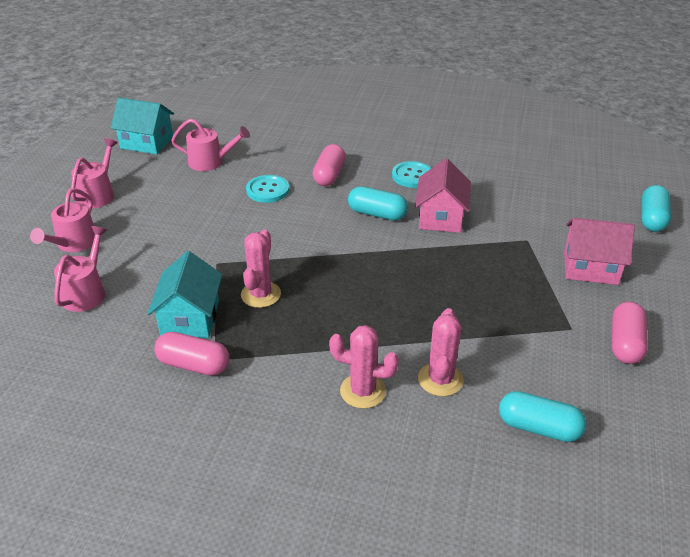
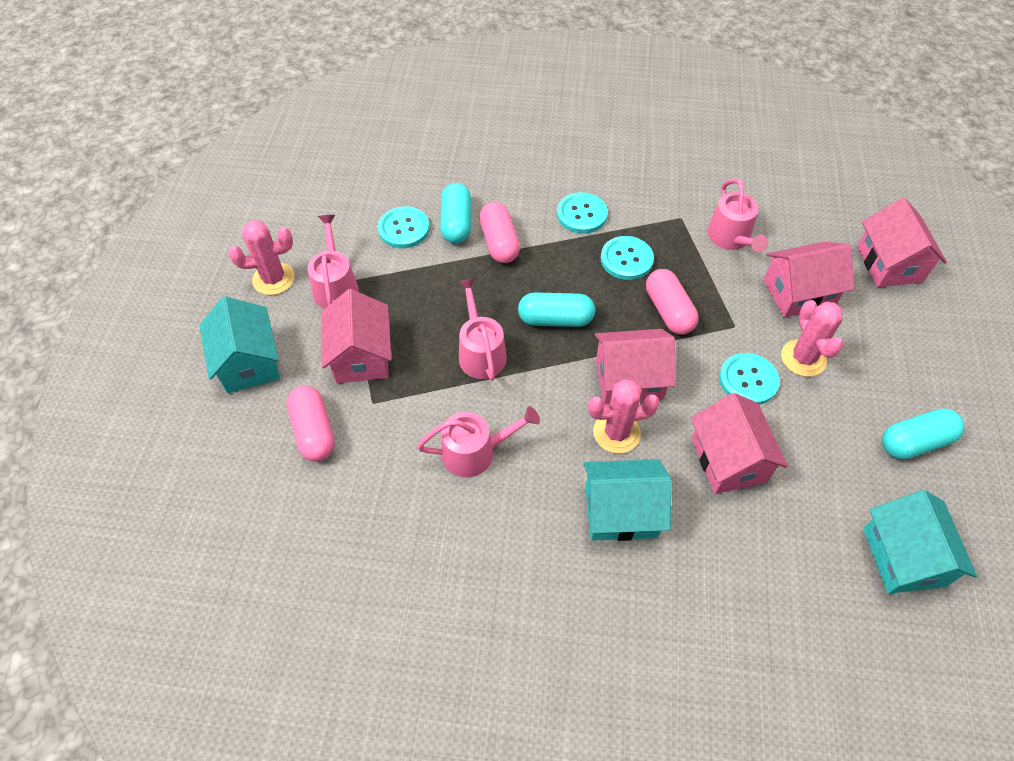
pink house: 2 -> 5
turquoise button: 2 -> 4
turquoise house: 2 -> 3

